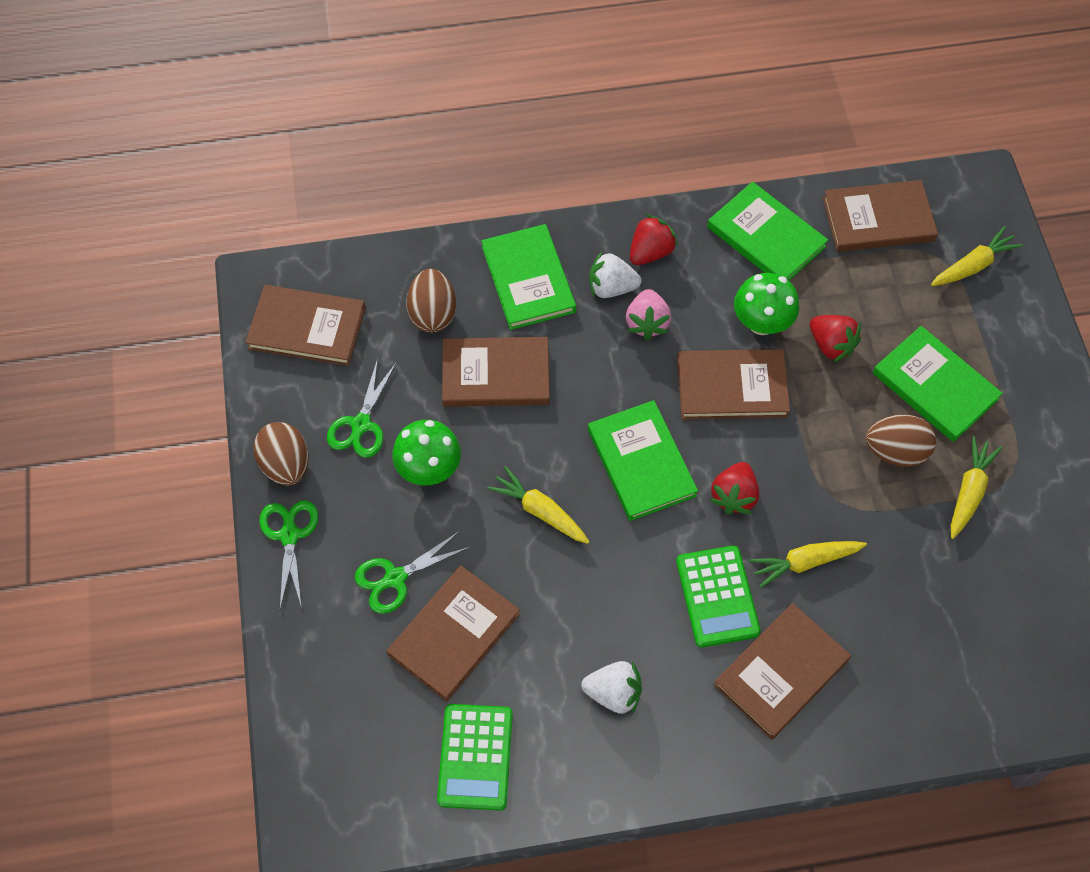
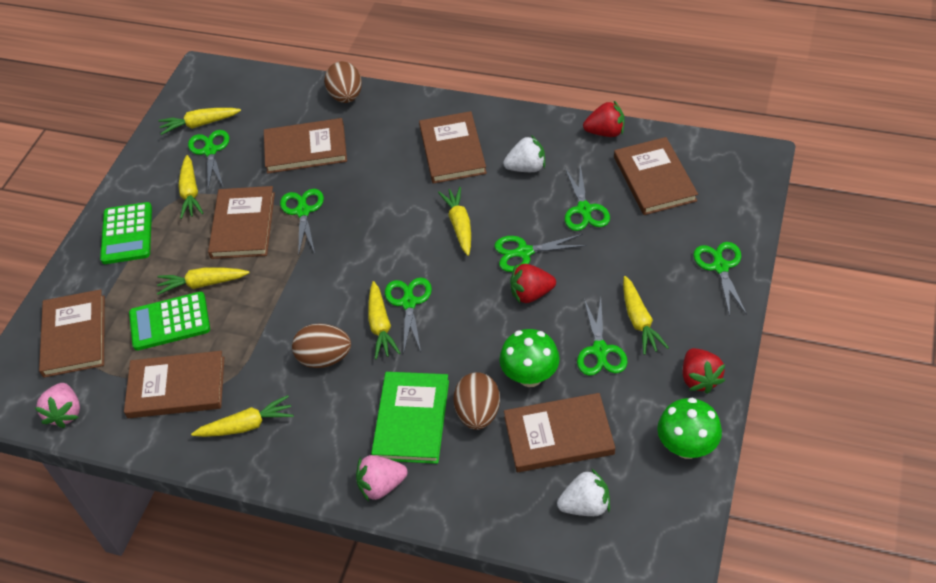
brown book: 6 -> 7
green book: 4 -> 1
green scissors: 3 -> 7
pink strawberry: 1 -> 2
yellow carrot: 4 -> 7

